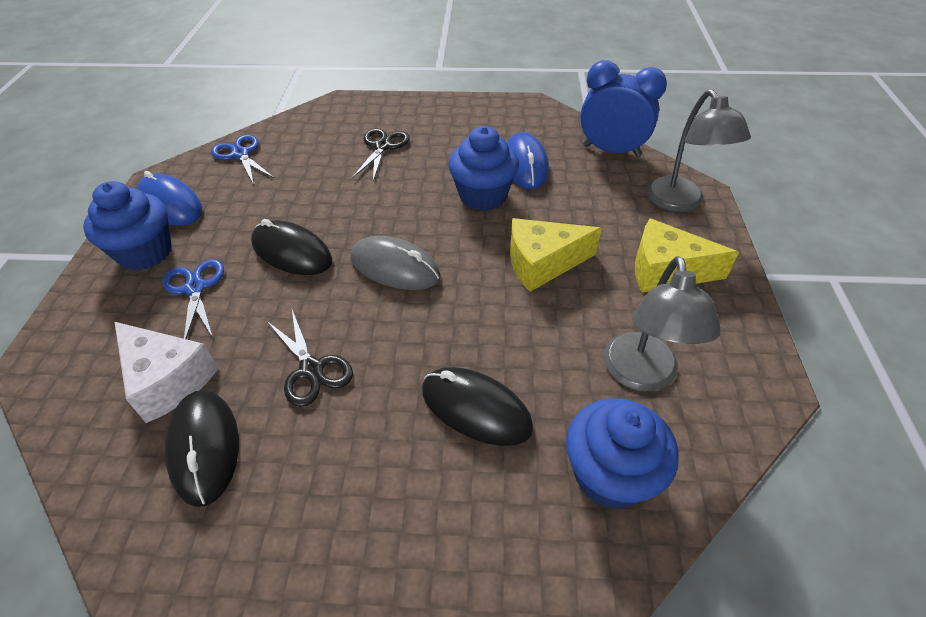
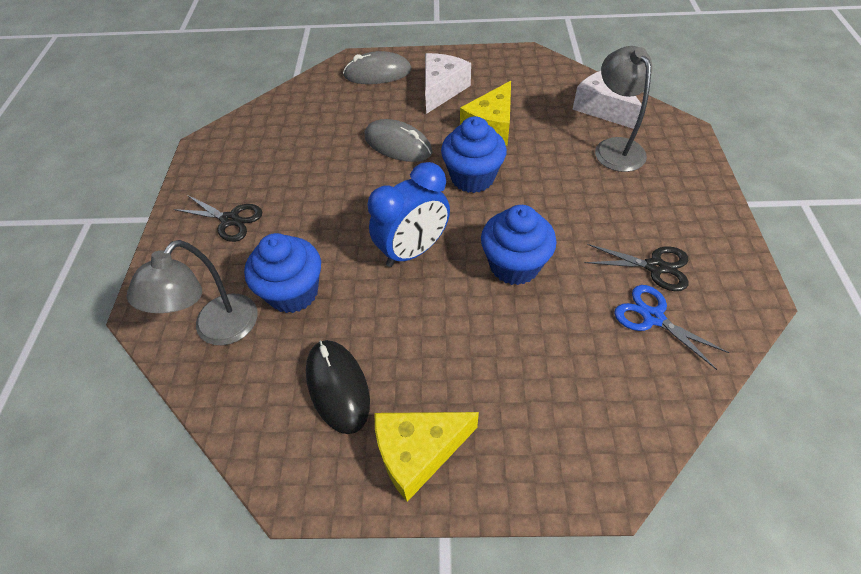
black mouse: 3 -> 1
blue mouse: 2 -> 0
blue scissors: 2 -> 1
grey mouse: 1 -> 2
white cheese: 1 -> 2

